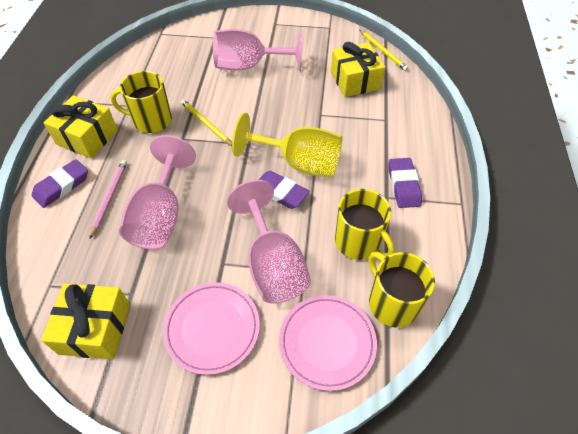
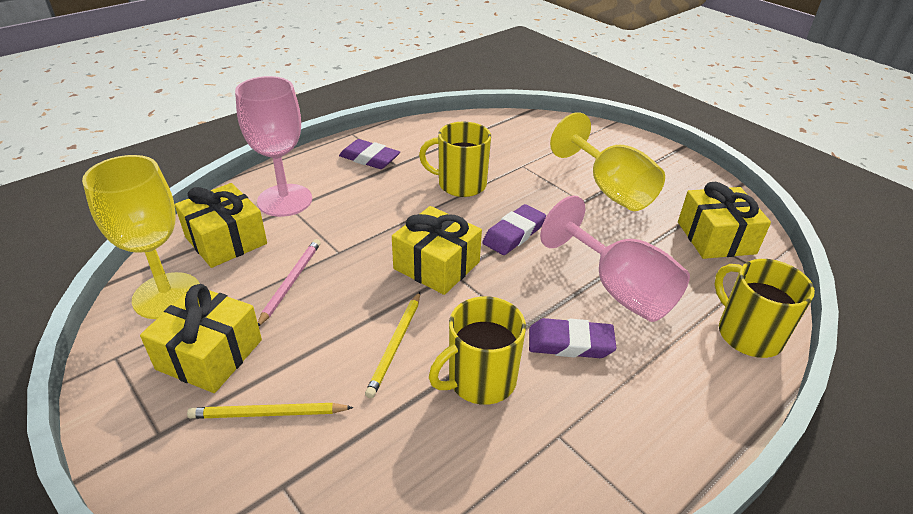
pink goblet: 3 -> 2
pink plate: 2 -> 0
yellow gift: 3 -> 4
yellow goblet: 1 -> 2

